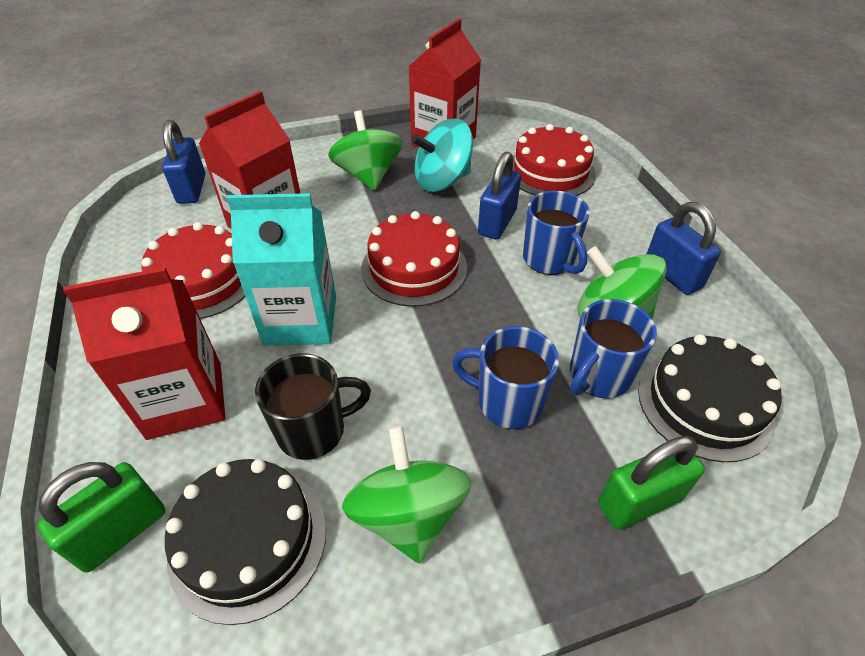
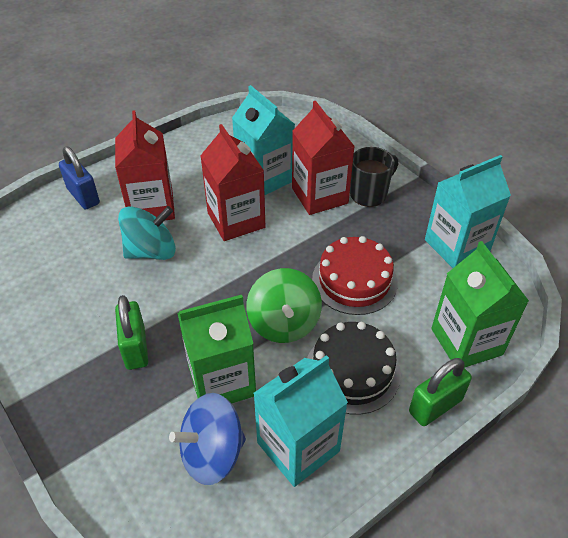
black cake: 2 -> 1
blue mug: 3 -> 0
blue padlock: 3 -> 1
blue spinning top: 0 -> 1
green carton: 0 -> 2
green spinning top: 3 -> 1
red cake: 3 -> 1
turquoise carton: 1 -> 3

